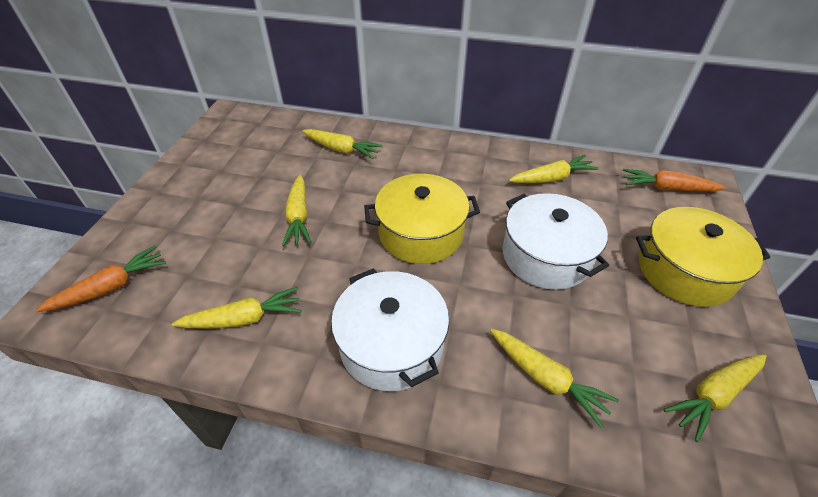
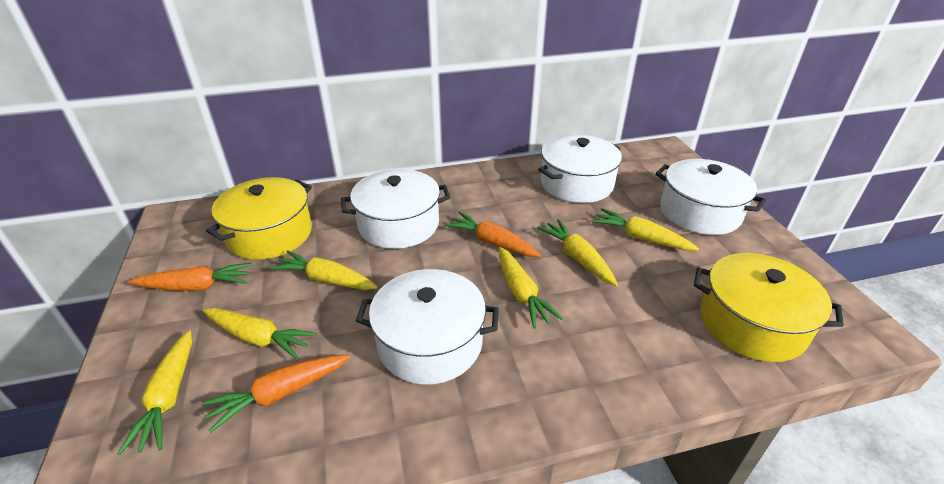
orange carrot: 2 -> 3
white pot: 2 -> 4

